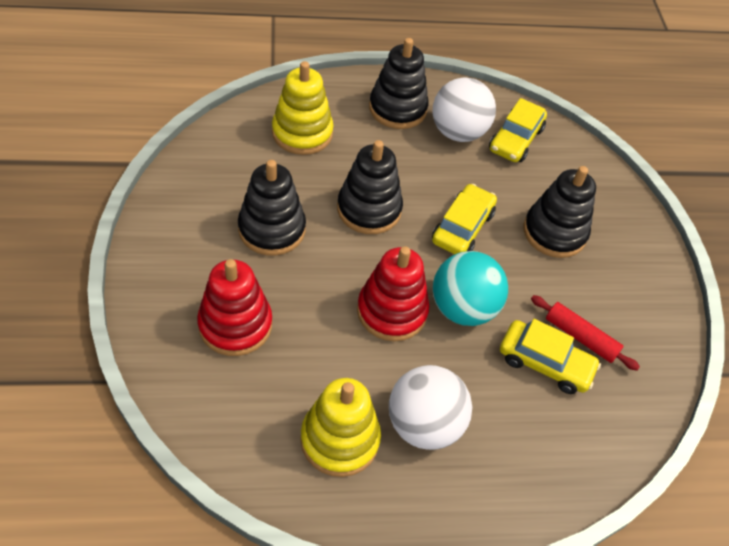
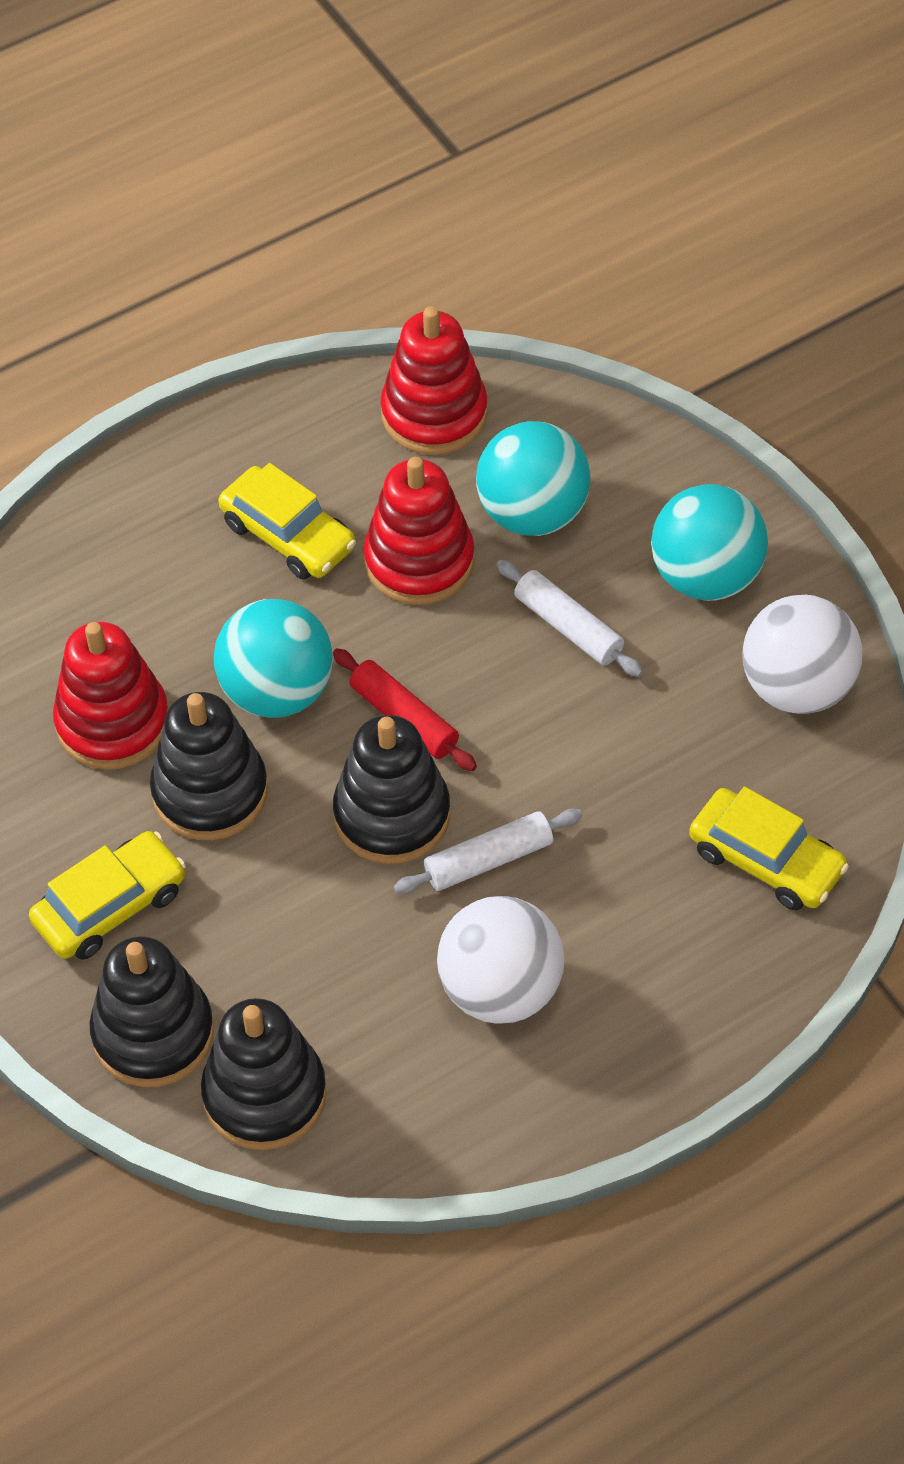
red stacking toy: 2 -> 3
turquoise ball: 1 -> 3
white rolling pin: 0 -> 2
yellow stacking toy: 2 -> 0

